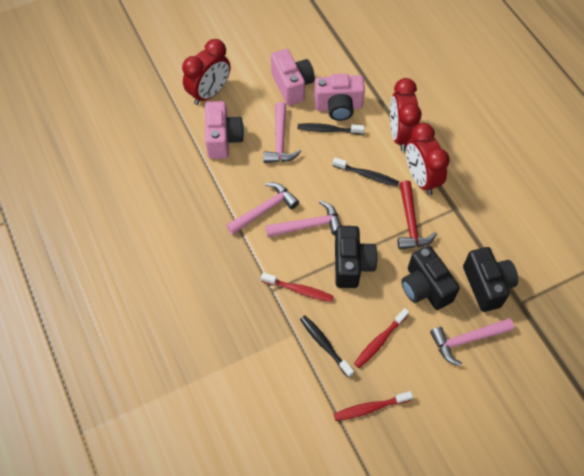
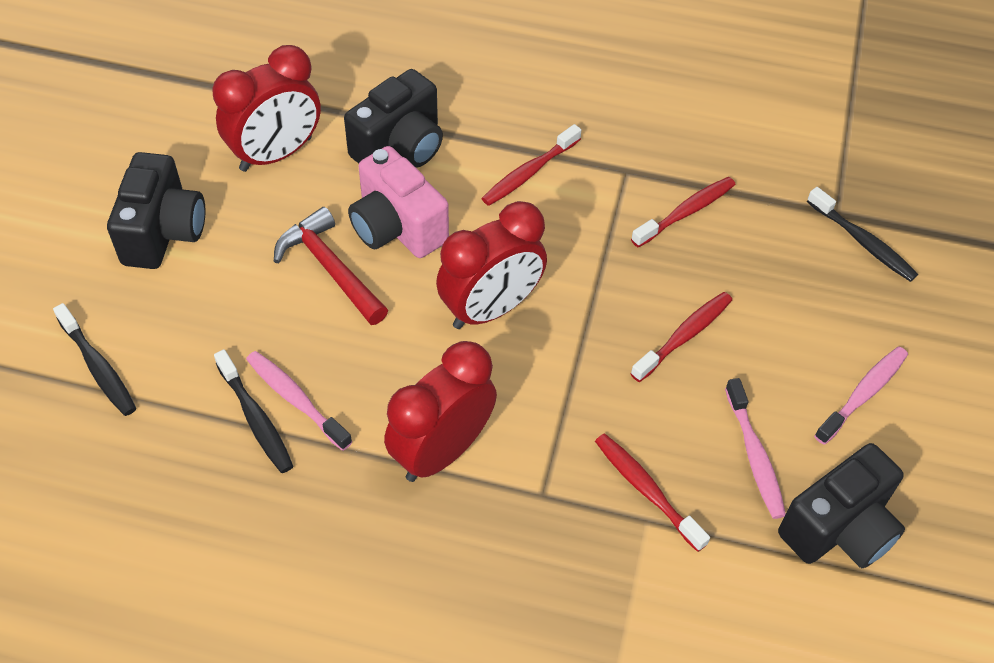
pink camera: 3 -> 1
pink hammer: 4 -> 0
pink toothbrush: 0 -> 3
red toothbrush: 3 -> 4

